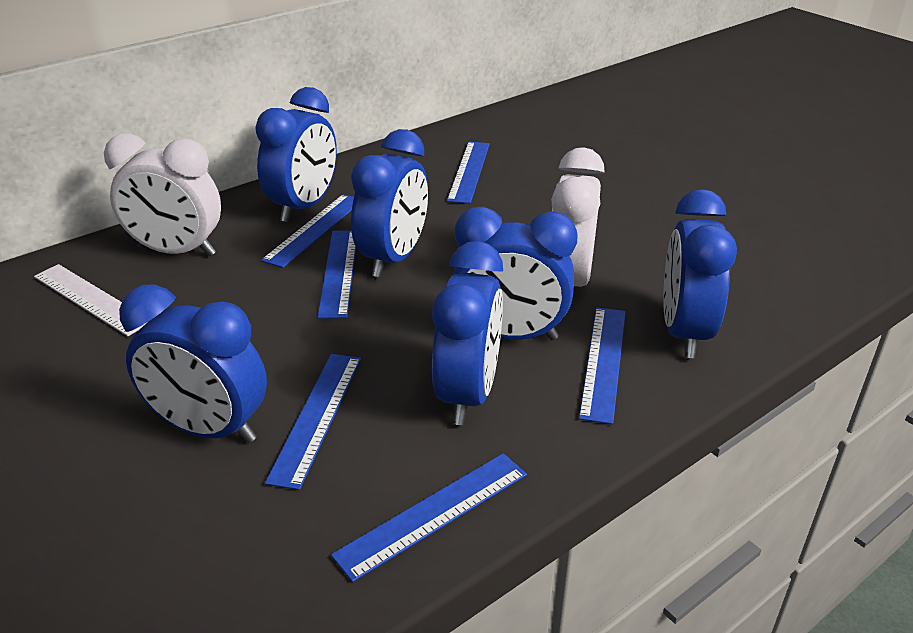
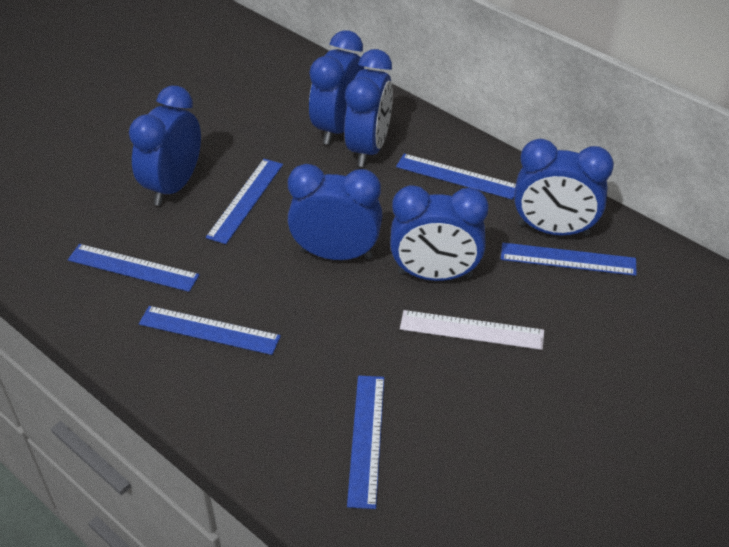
white clock: 2 -> 0

